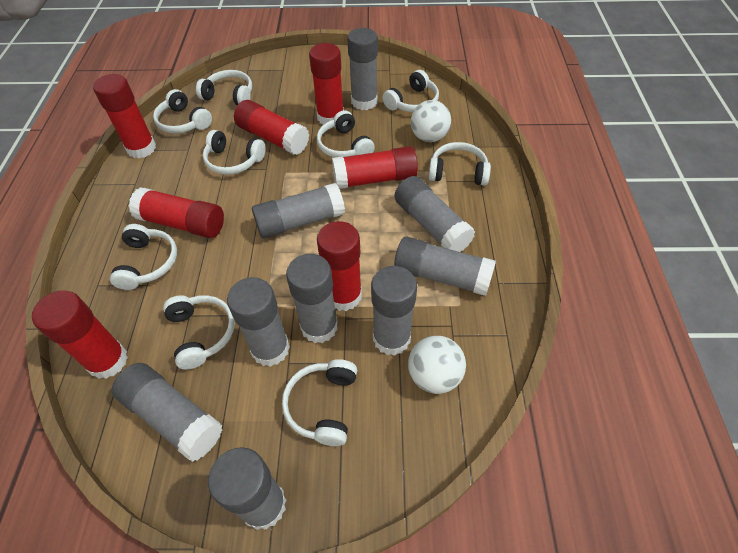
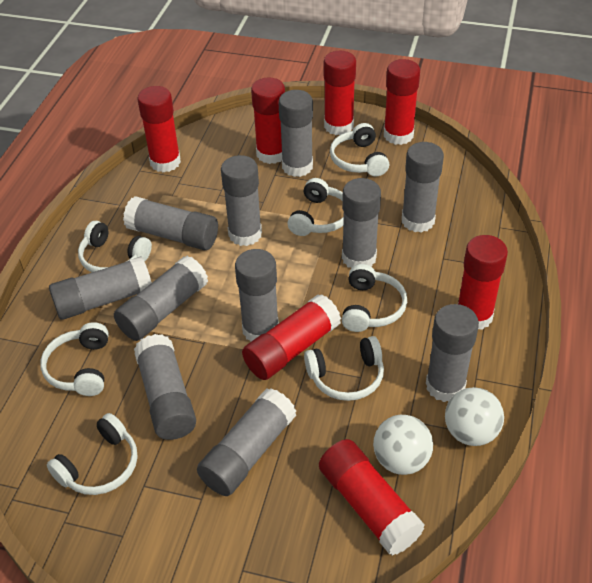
grey glue stick: 9 -> 11
white headphones: 9 -> 7

